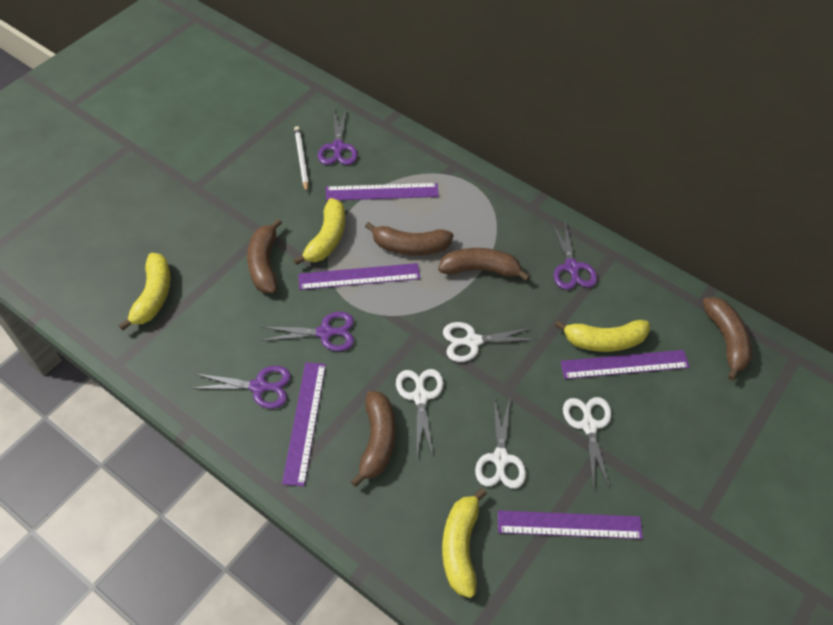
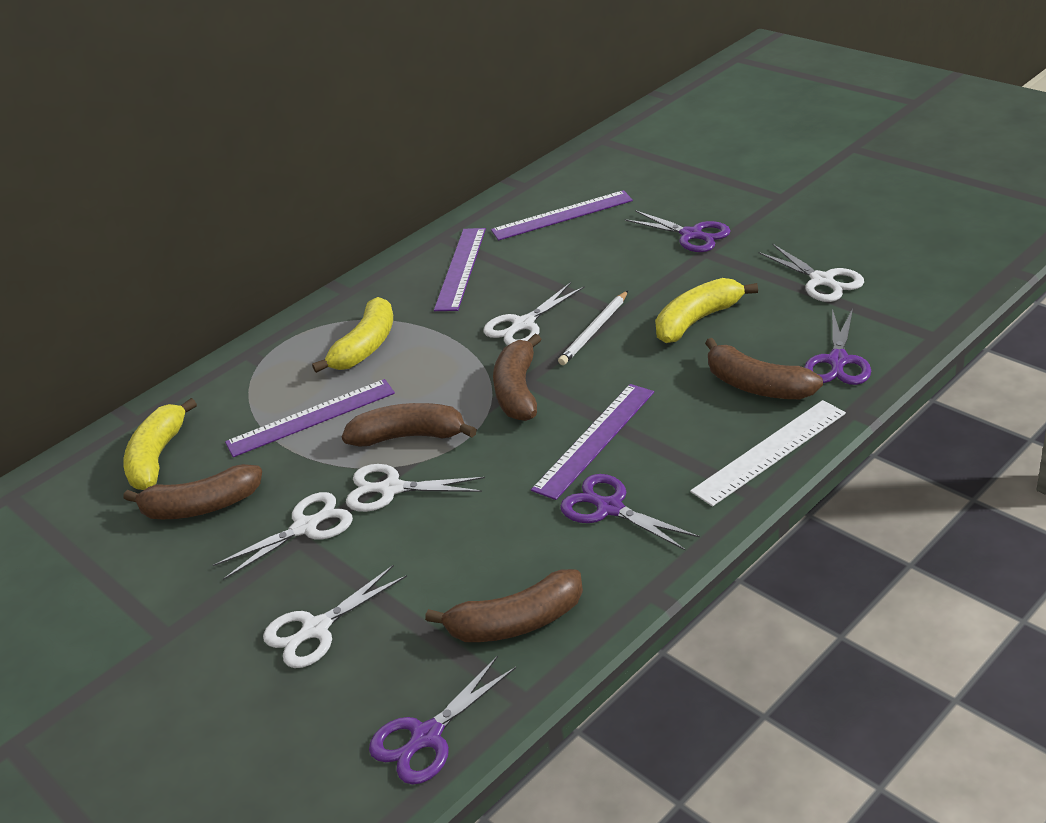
purple ruler: 5 -> 4
white ruler: 0 -> 1
white scissors: 4 -> 5
yellow banana: 4 -> 3

